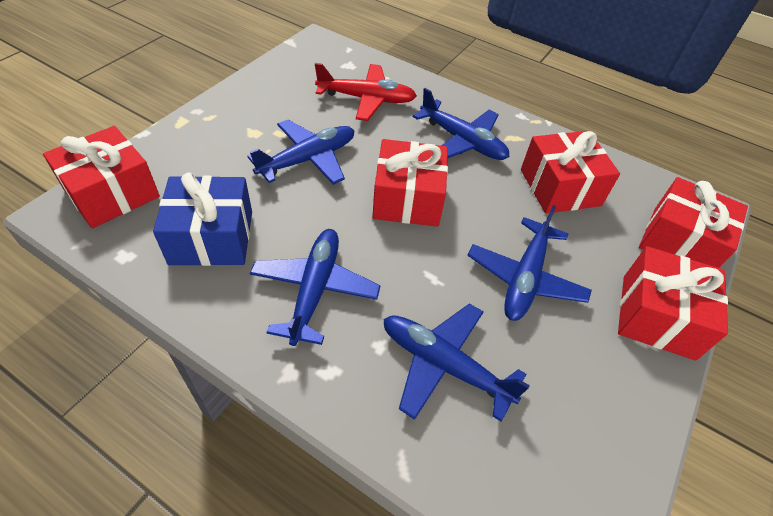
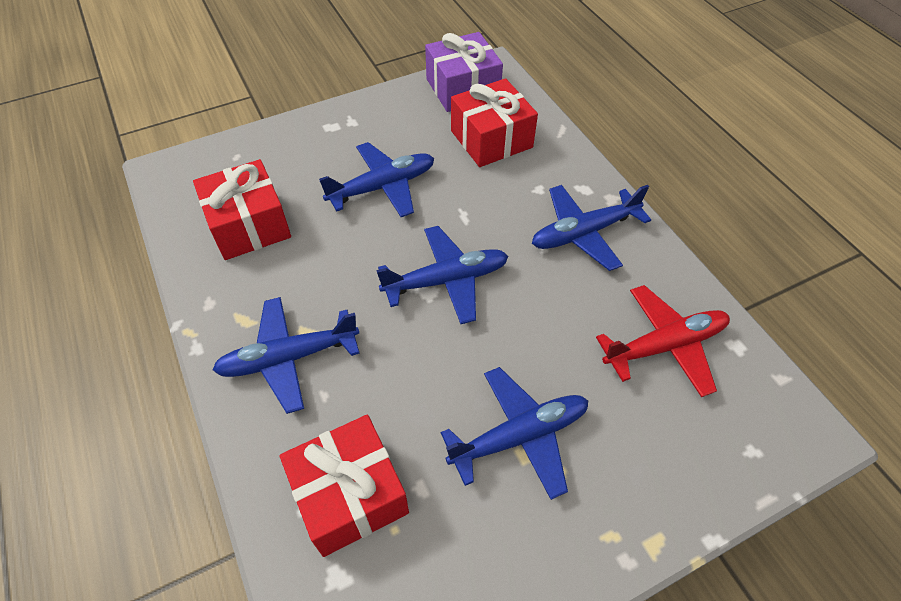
blue gift: 1 -> 0
purple gift: 0 -> 1
red gift: 5 -> 3

